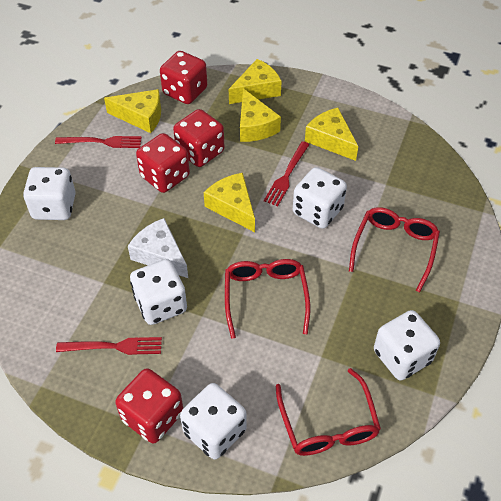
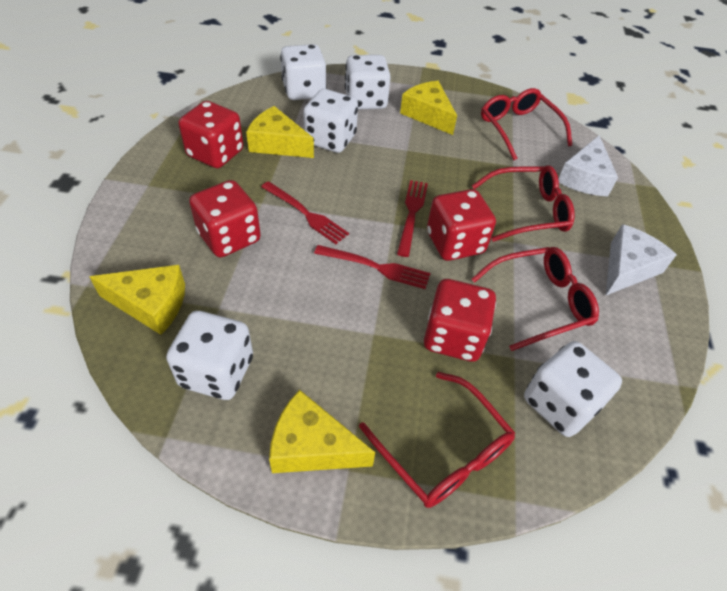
red glasses: 3 -> 4
white cheese: 1 -> 2
yellow cheese: 5 -> 4

